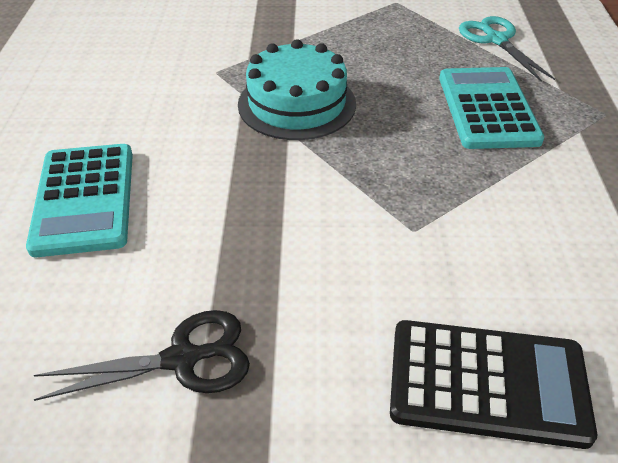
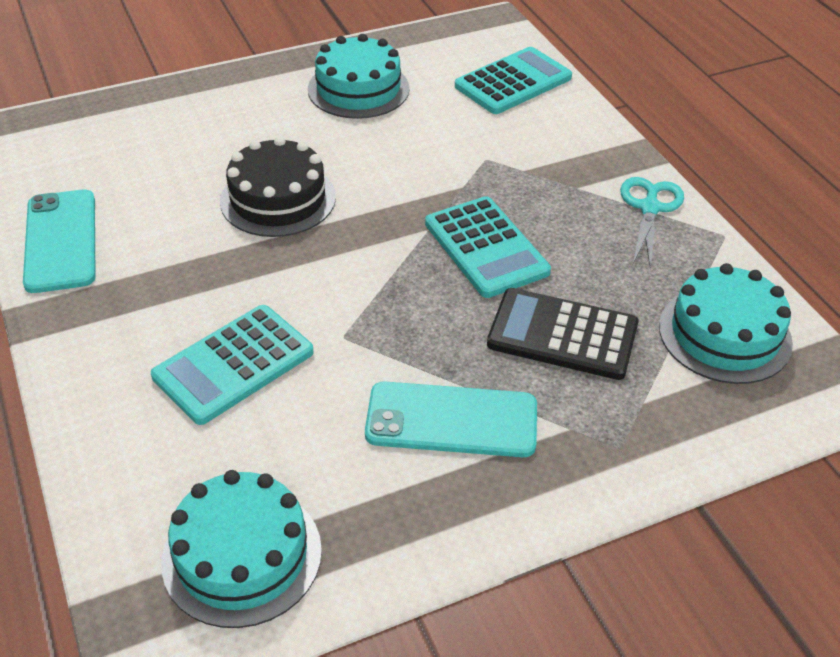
black cake: 0 -> 1
black scissors: 1 -> 0
turquoise cake: 1 -> 3
turquoise calculator: 2 -> 3
turquoise phone: 0 -> 2

